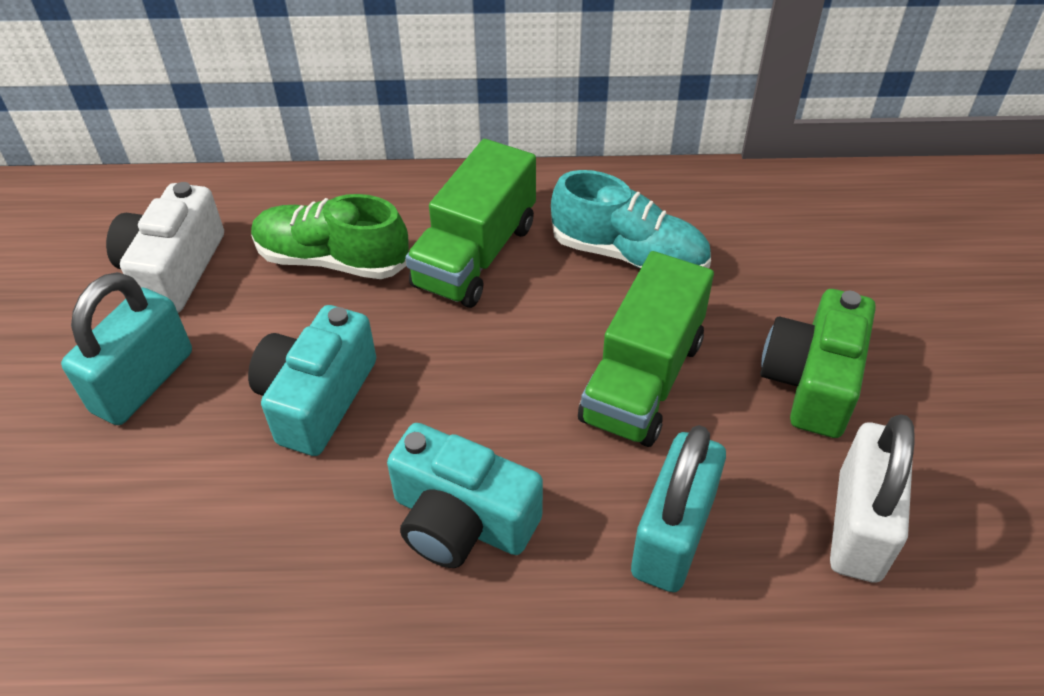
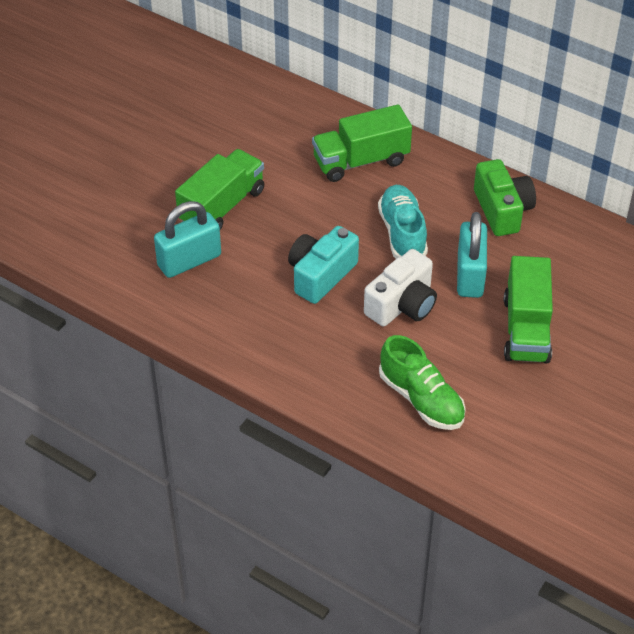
green truck: 2 -> 3
turquoise camera: 2 -> 1
white padlock: 1 -> 0

